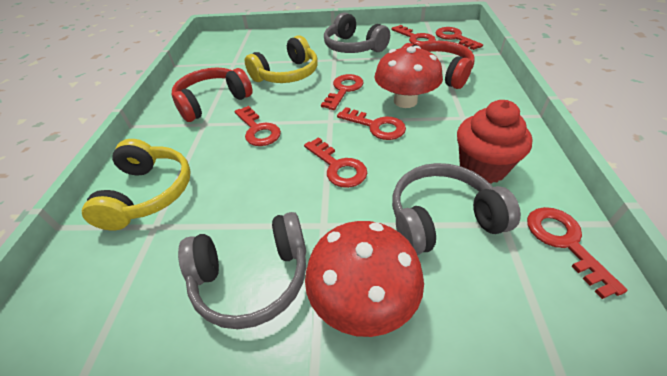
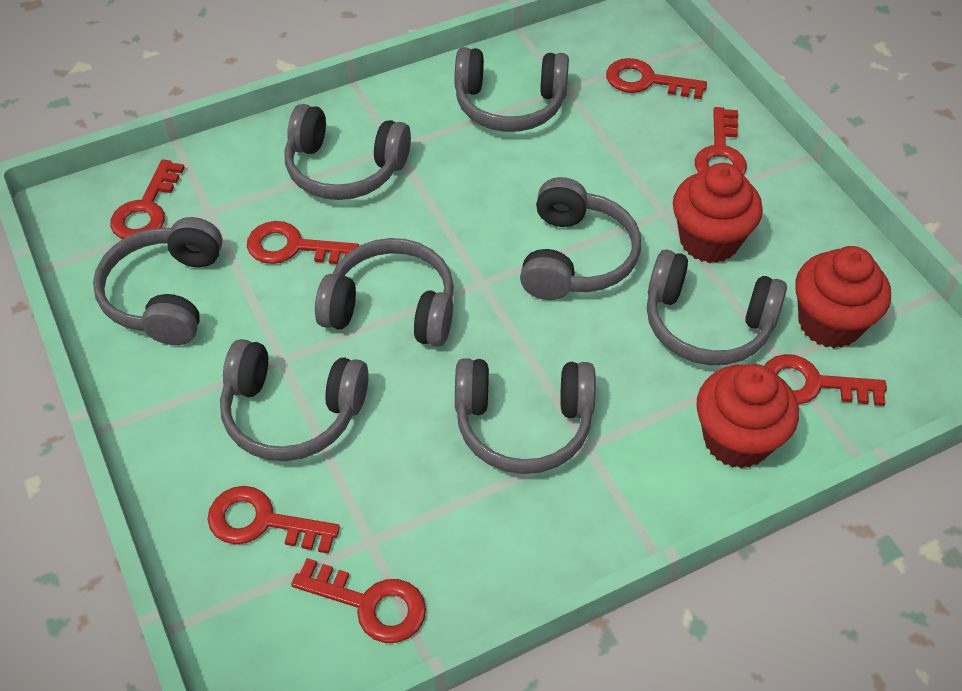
grey headphones: 3 -> 8
red cupcake: 1 -> 3
red headphones: 2 -> 0
red mushroom: 2 -> 0
yellow headphones: 2 -> 0

